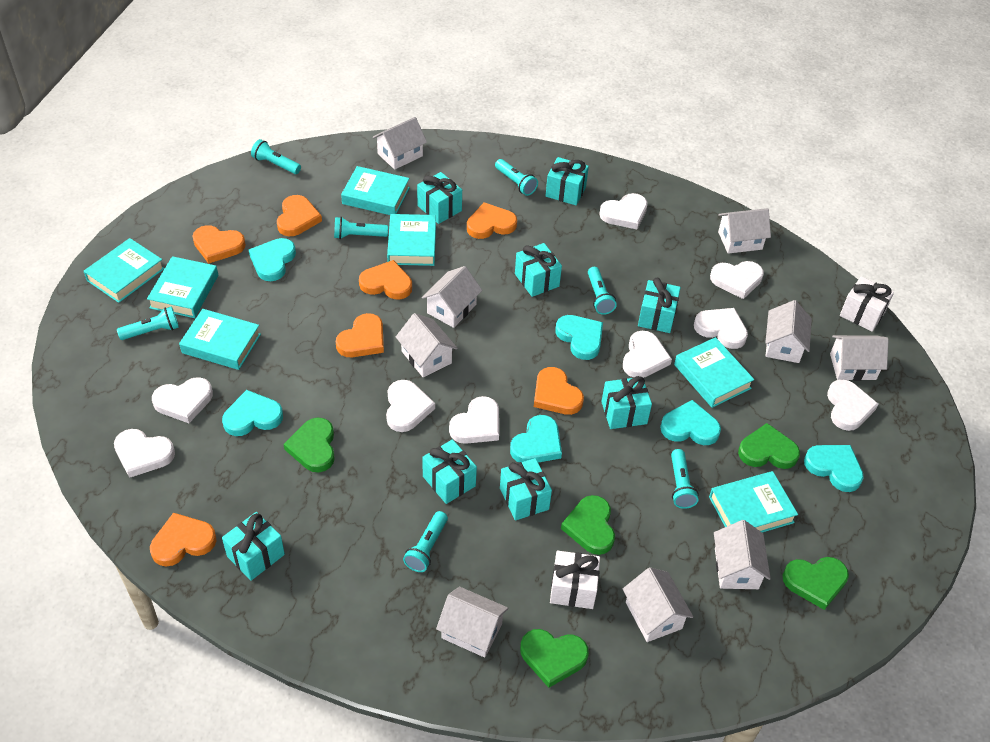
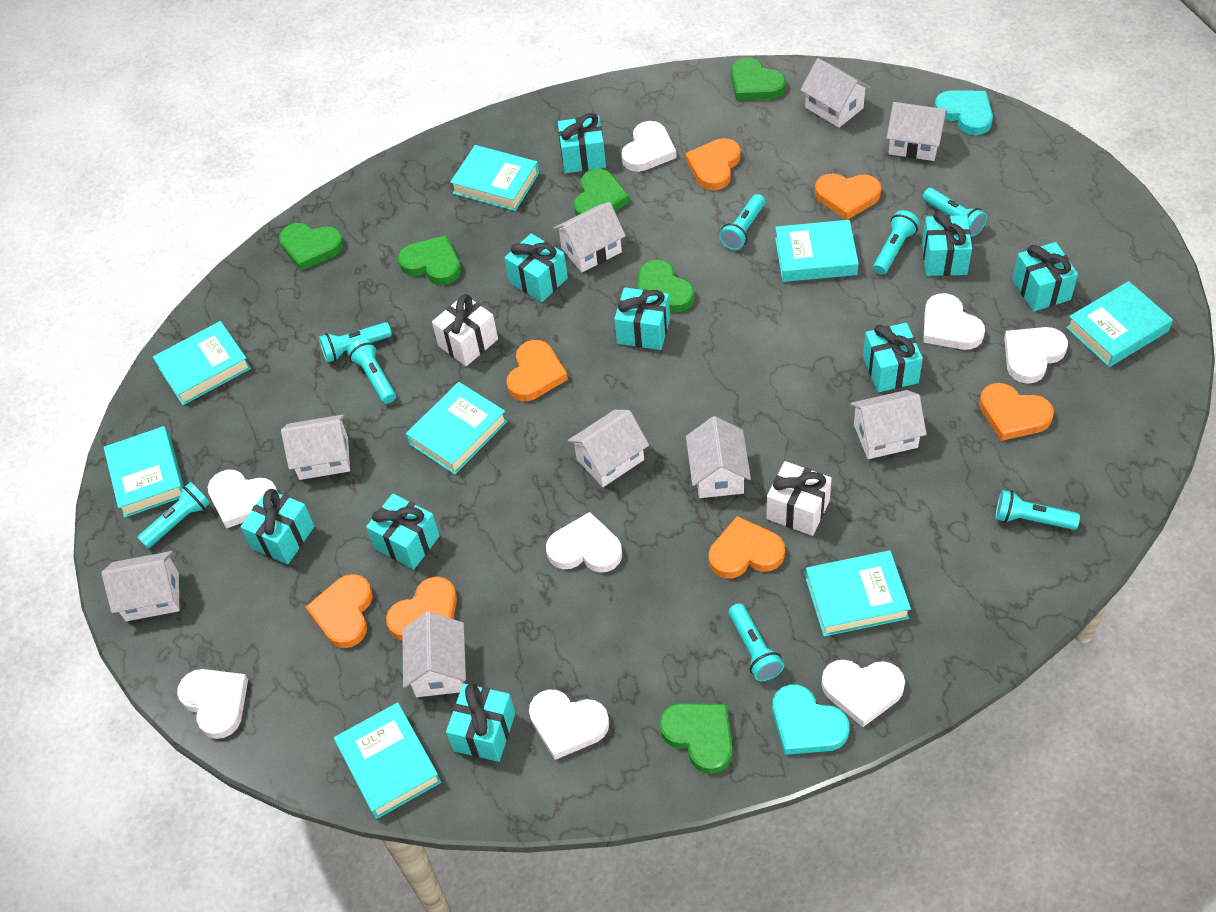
green heart: 5 -> 6
turquoise book: 7 -> 8
turquoise flashlight: 7 -> 8
turquoise gift: 8 -> 9
turquoise heart: 6 -> 2
white heart: 9 -> 8

